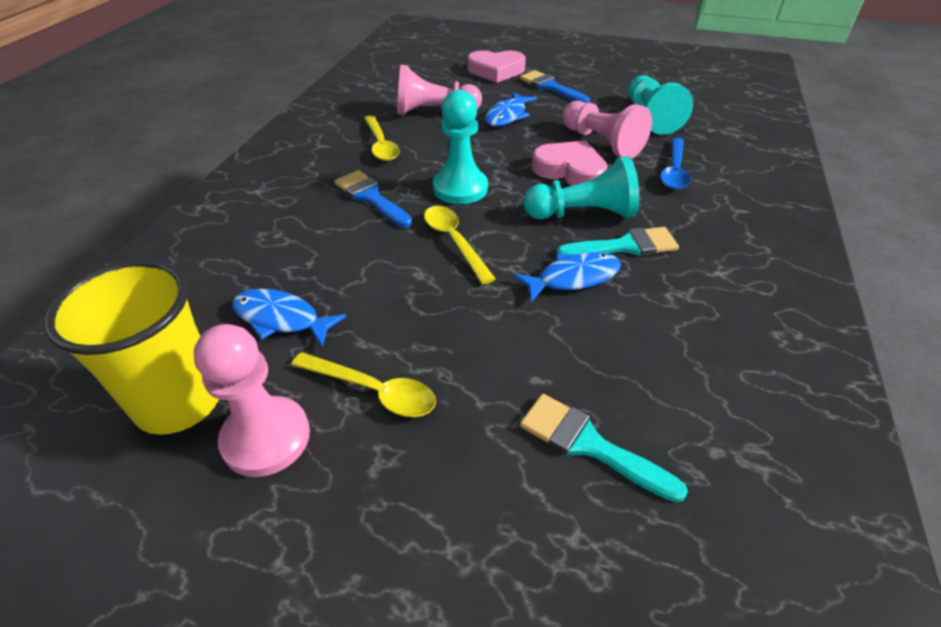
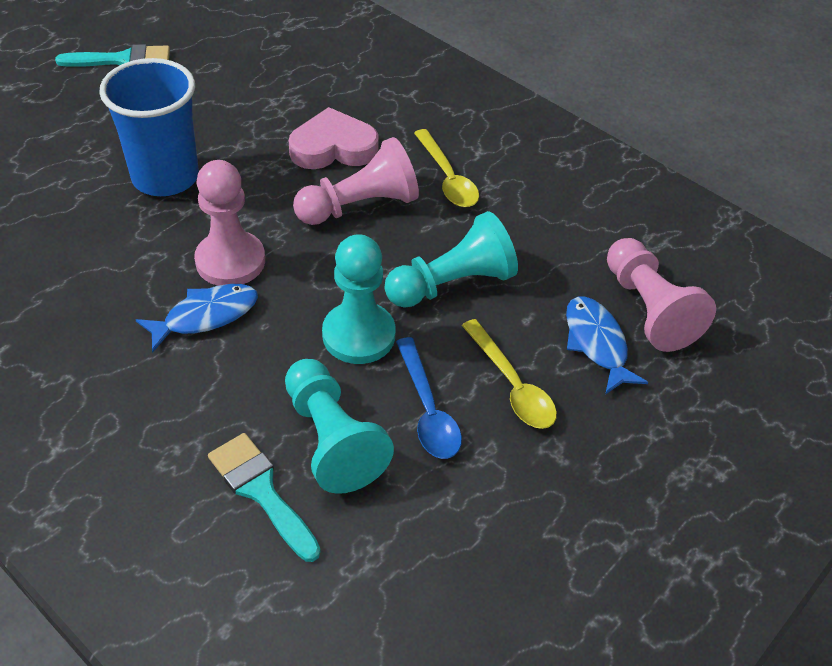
blue brush: 2 -> 0
blue cup: 0 -> 1
blue fish: 3 -> 2
pink heart: 2 -> 1
yellow cup: 1 -> 0
yellow spoon: 3 -> 2

